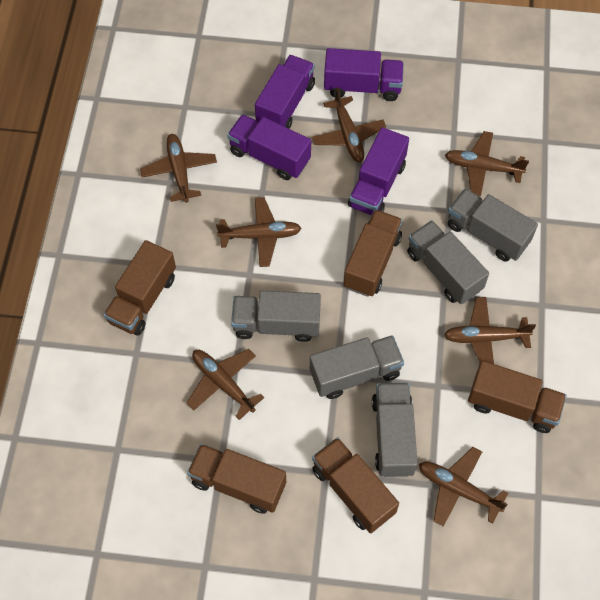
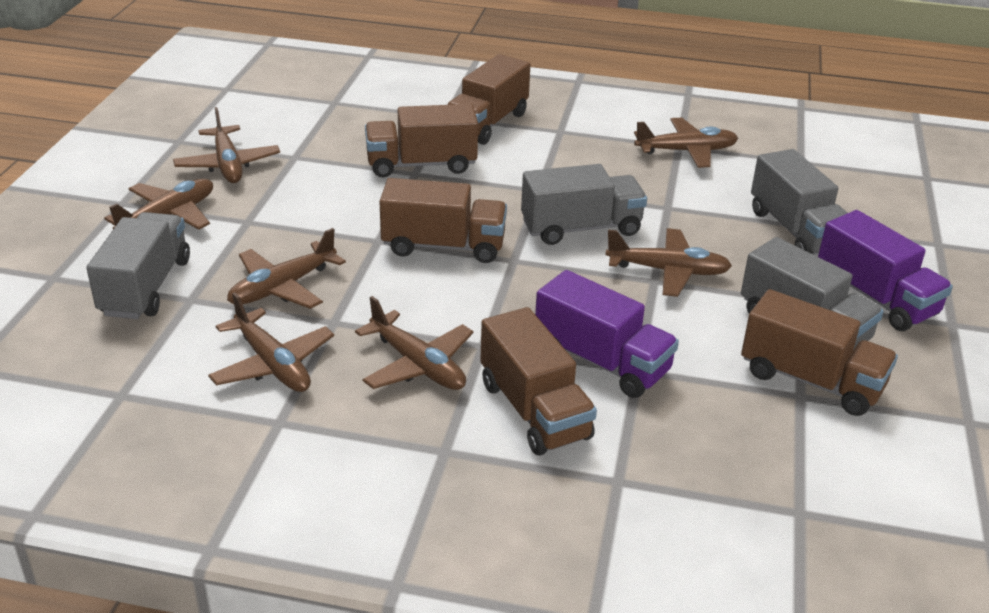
grey truck: 5 -> 4
purple truck: 4 -> 2

